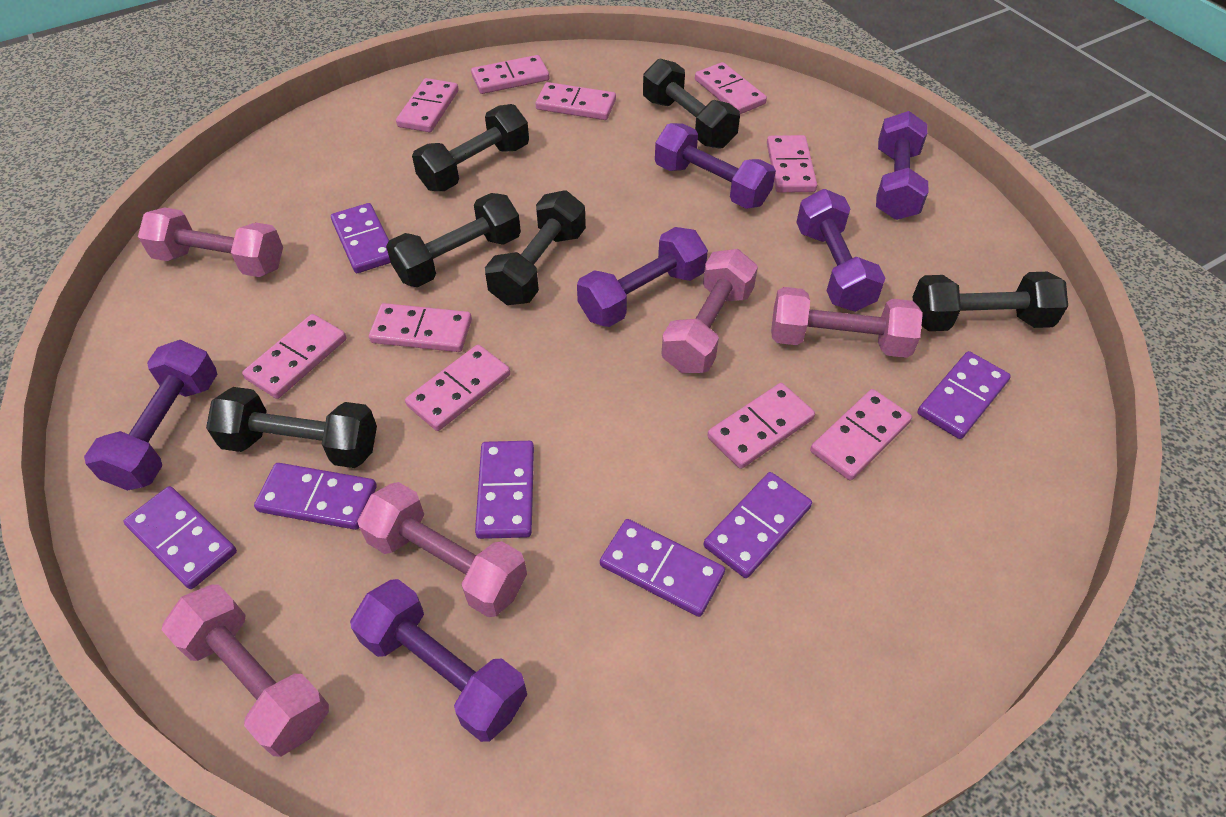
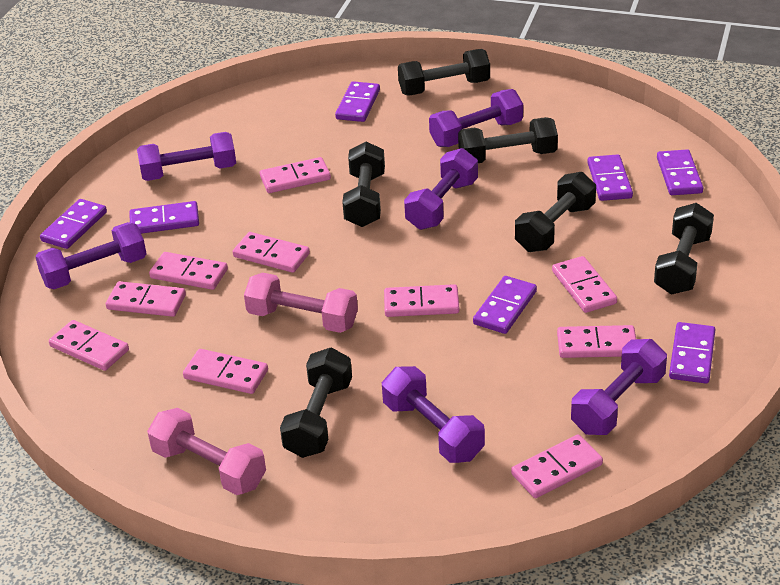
pink dumbbell: 5 -> 2

